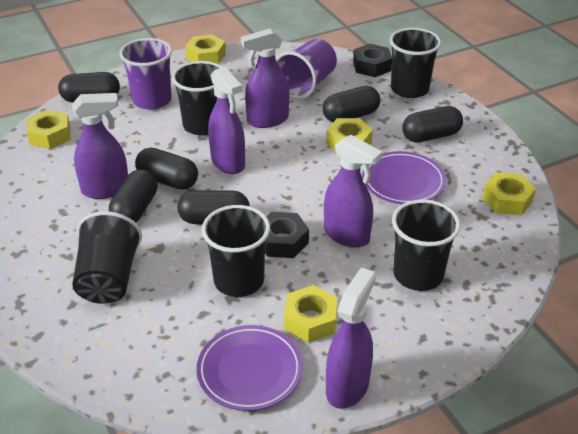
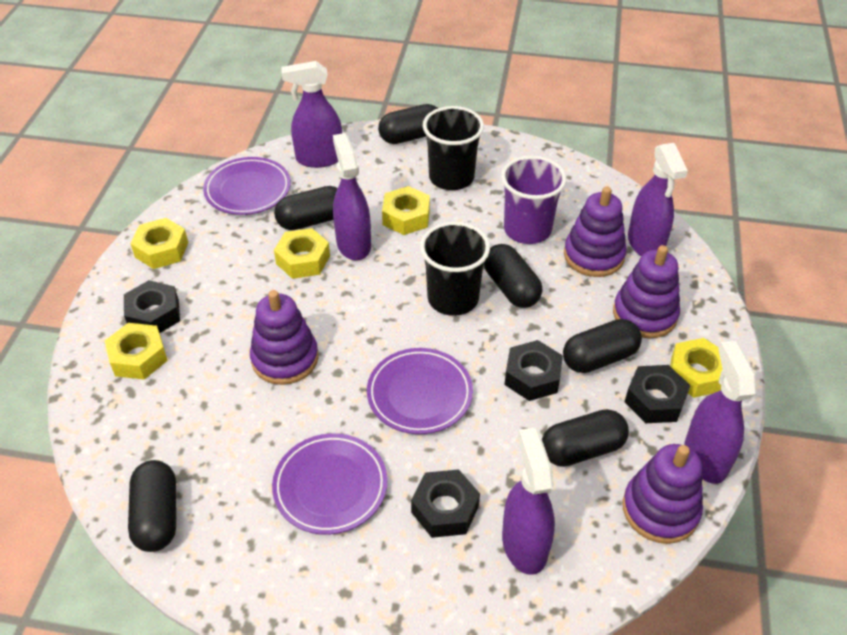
black cup: 5 -> 2
black nut: 2 -> 4
purple cup: 2 -> 1
purple plate: 2 -> 3
purple stacking toy: 0 -> 4

